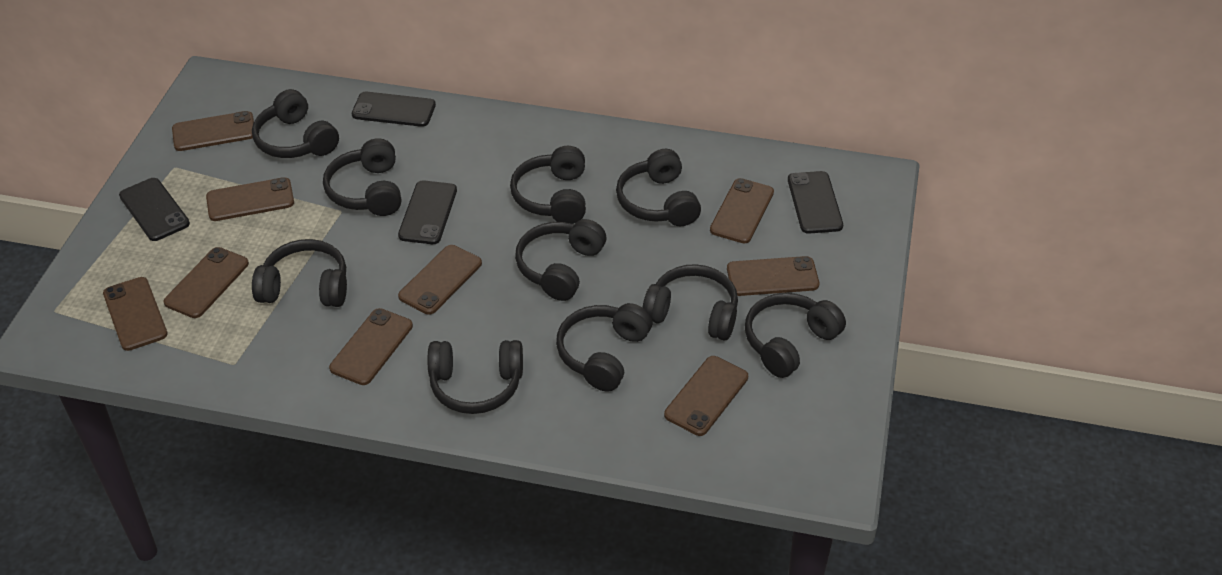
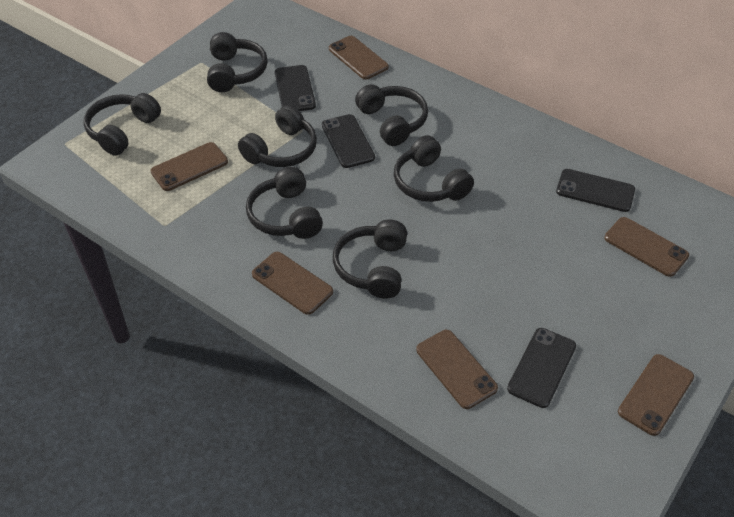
black headphones: 10 -> 7
brown phone: 9 -> 6

